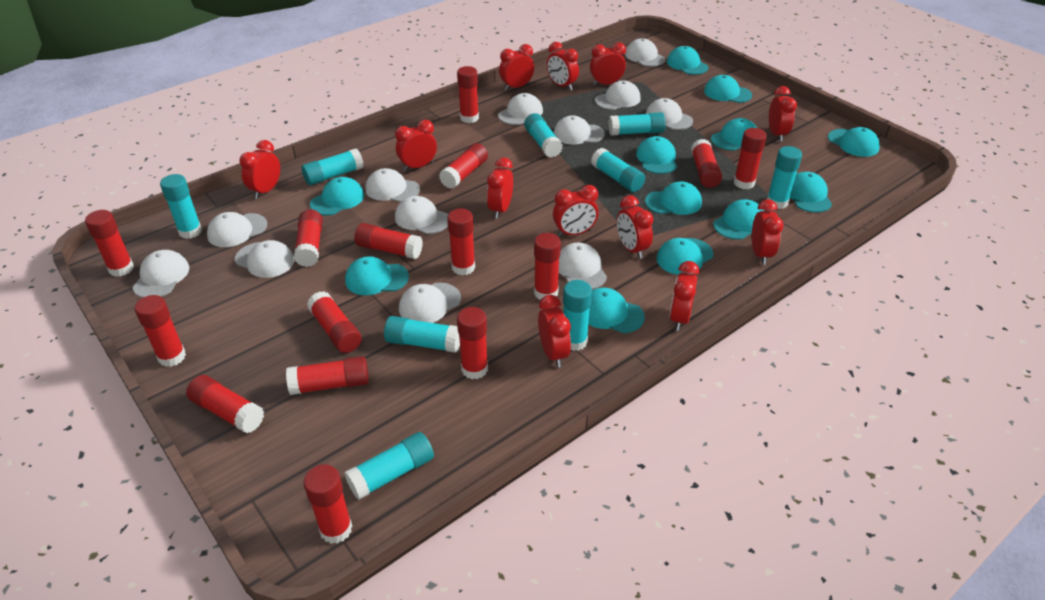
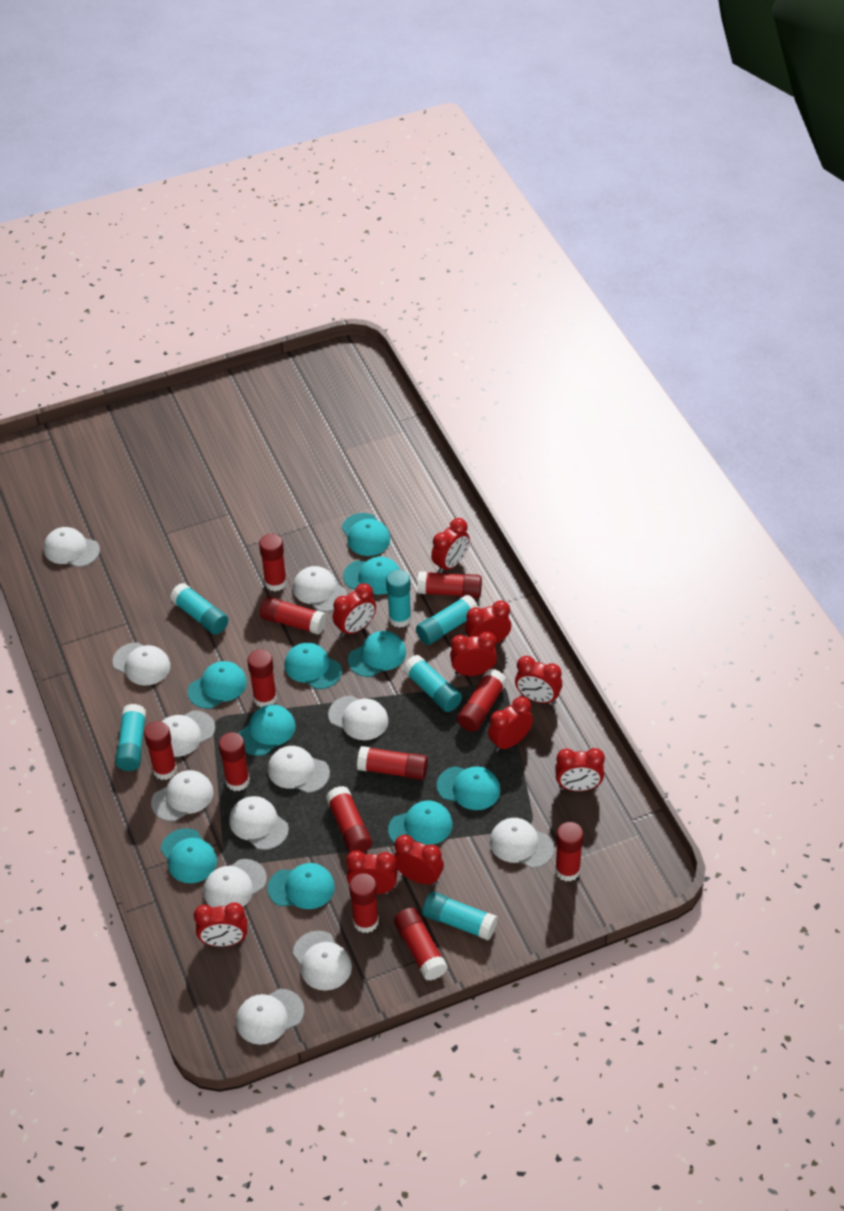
red clock: 12 -> 10
red glue stick: 15 -> 12
turquoise cap: 12 -> 10
turquoise glue stick: 9 -> 6

